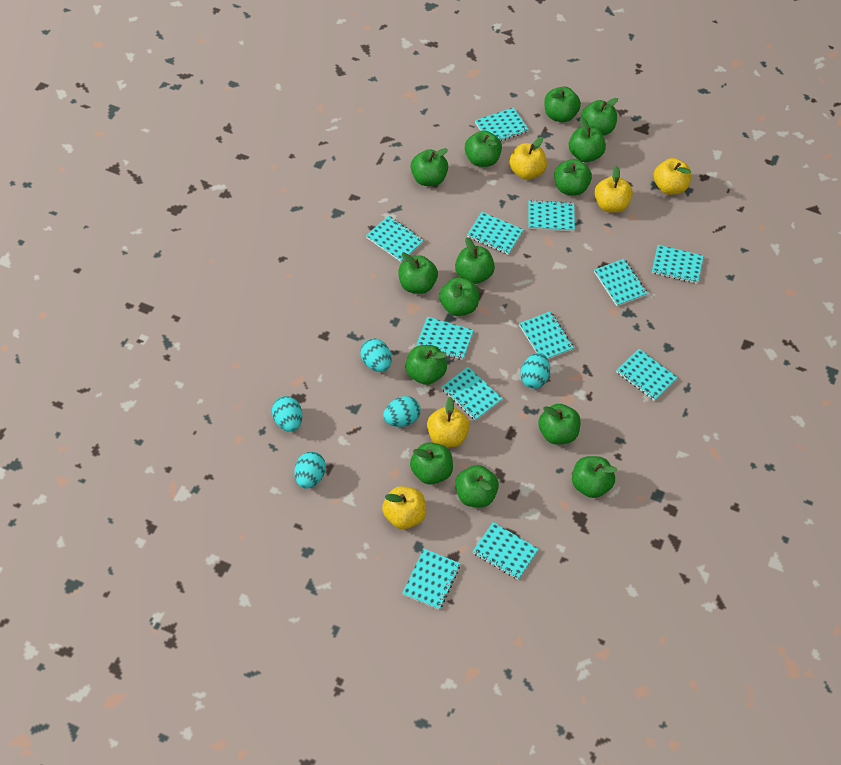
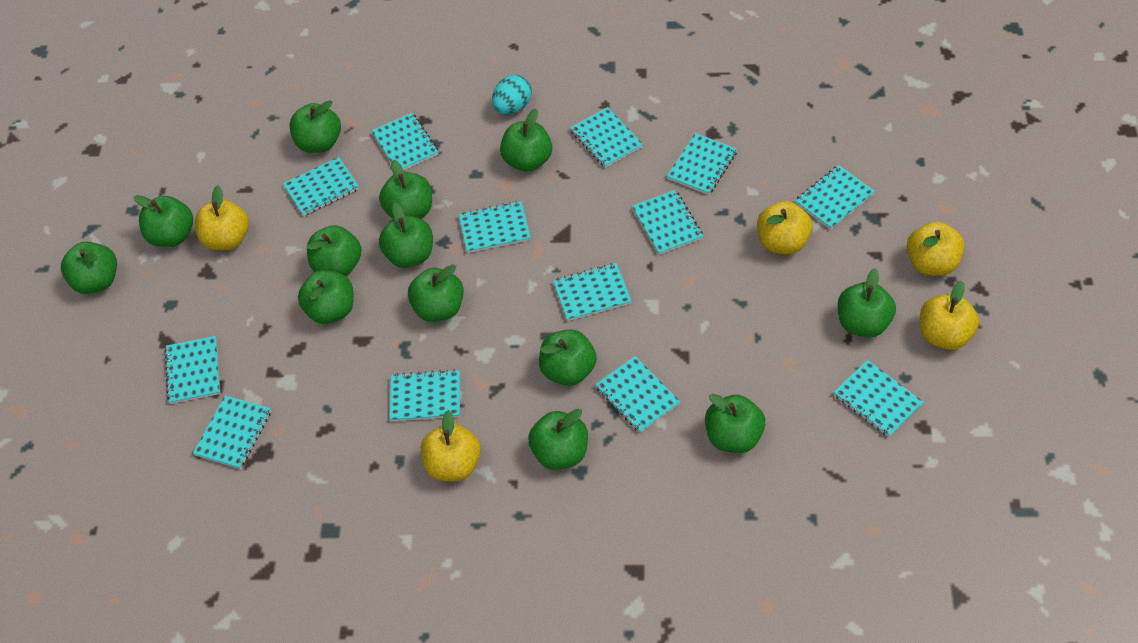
green apple: 14 -> 13
turquoise egg: 5 -> 1
turquoise notebook: 12 -> 13

